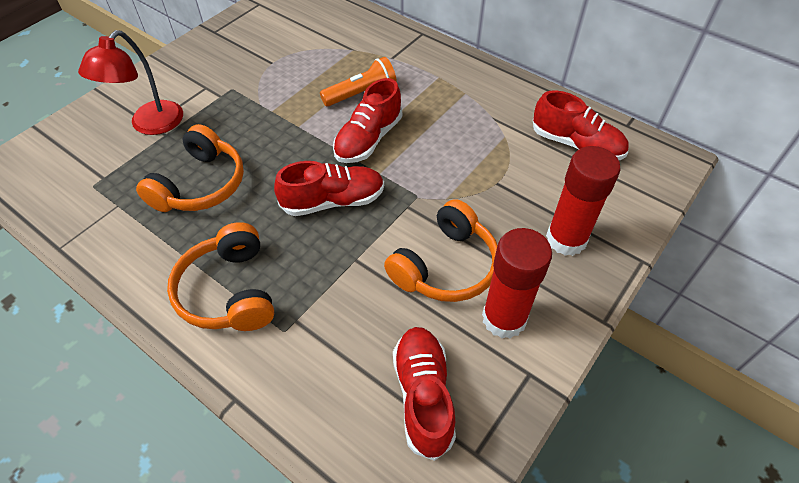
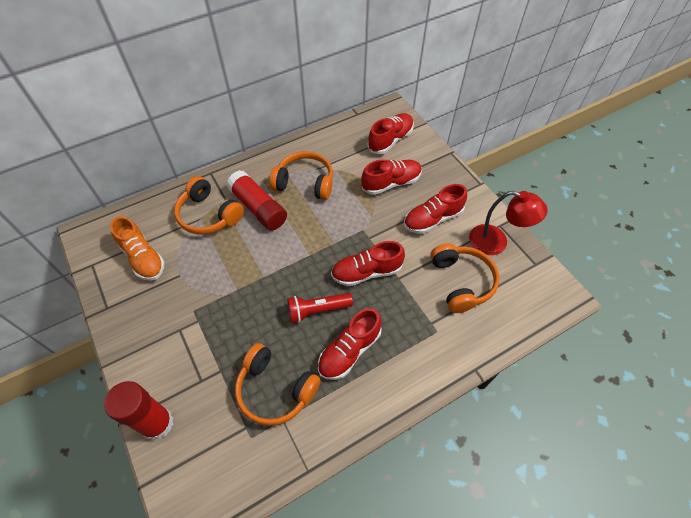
orange flashlight: 1 -> 0
orange headphones: 3 -> 4
orange shoe: 0 -> 1
red flashlight: 0 -> 1
red shoe: 4 -> 5

